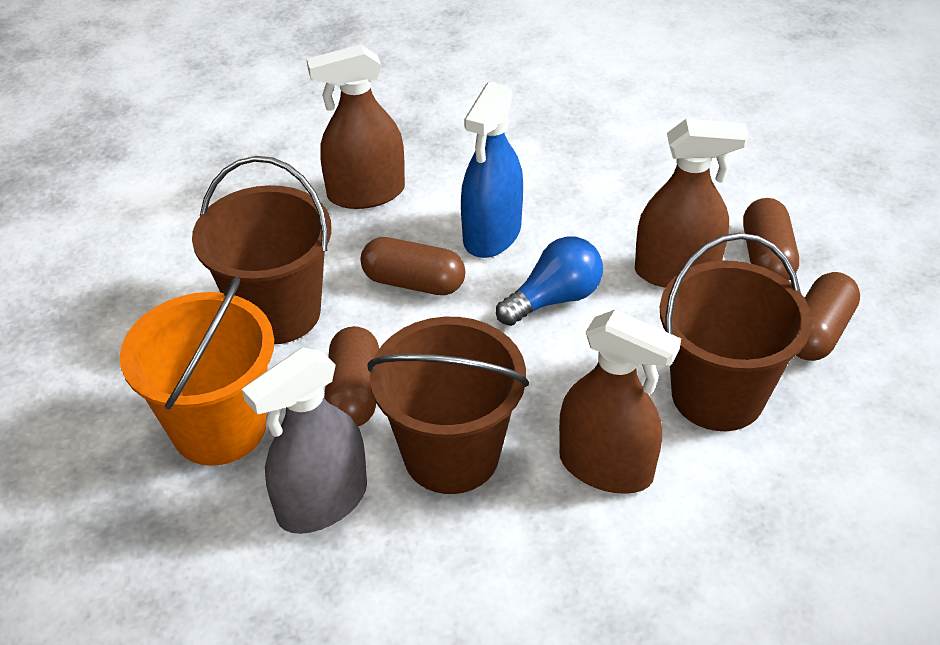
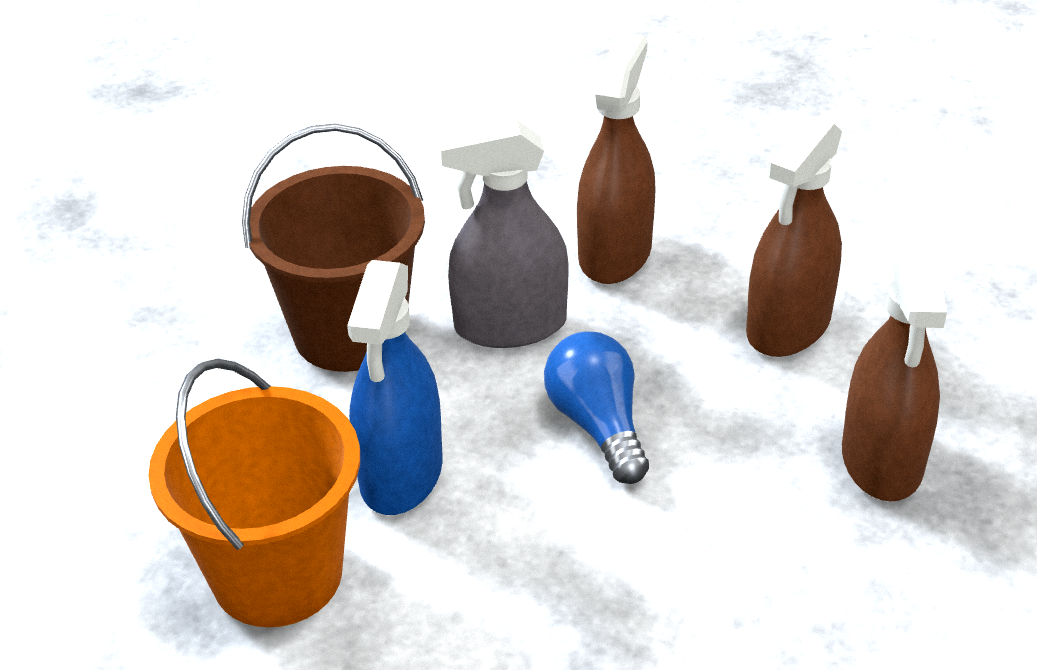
brown bucket: 3 -> 1
brown capsule: 4 -> 0

